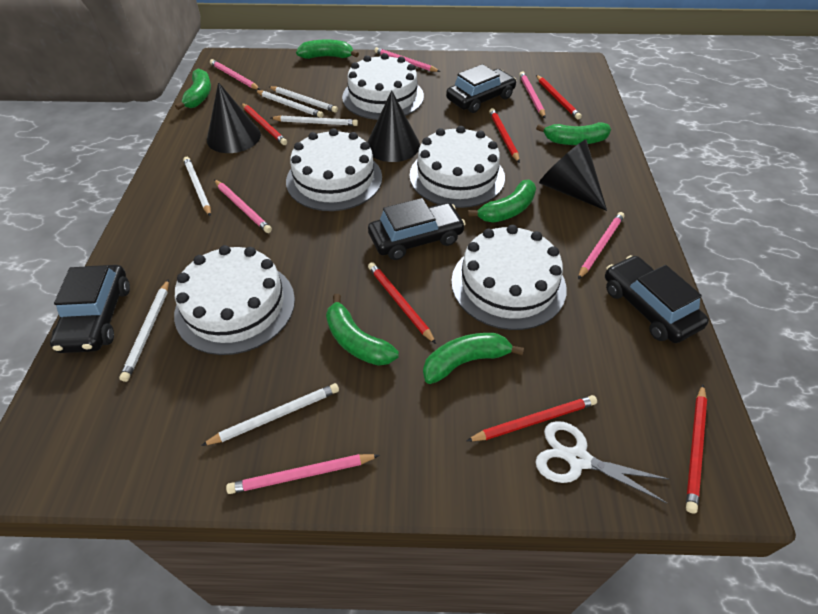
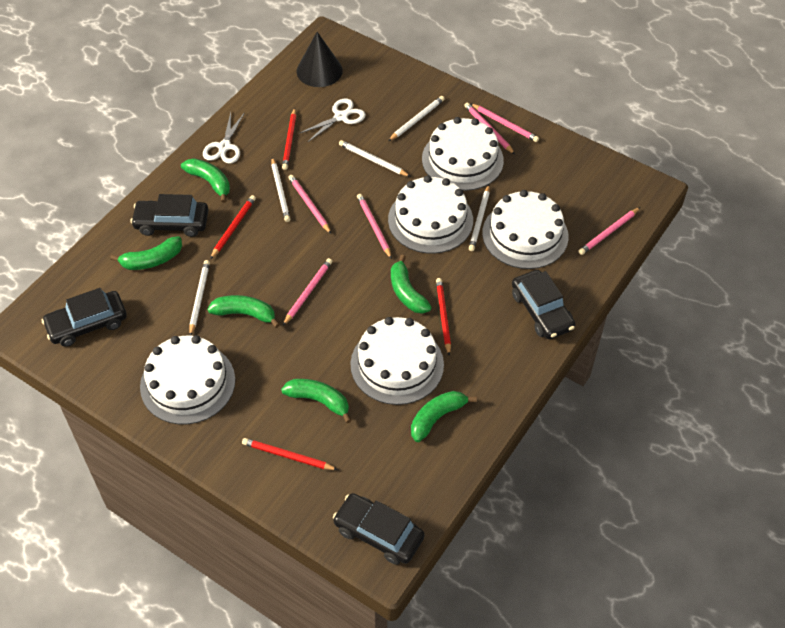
black cone: 3 -> 1
red pencil: 6 -> 4
white pencil: 6 -> 5
white scissors: 1 -> 2

